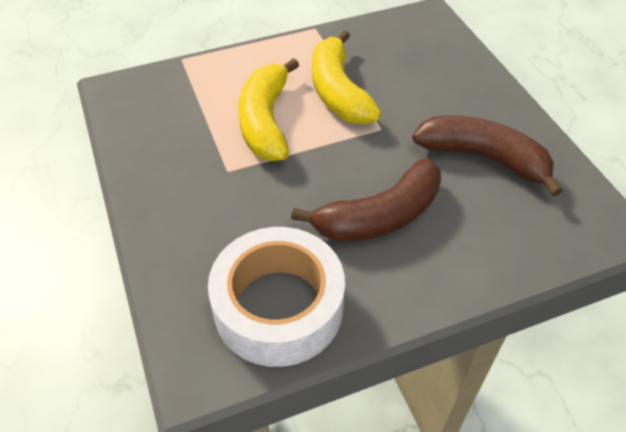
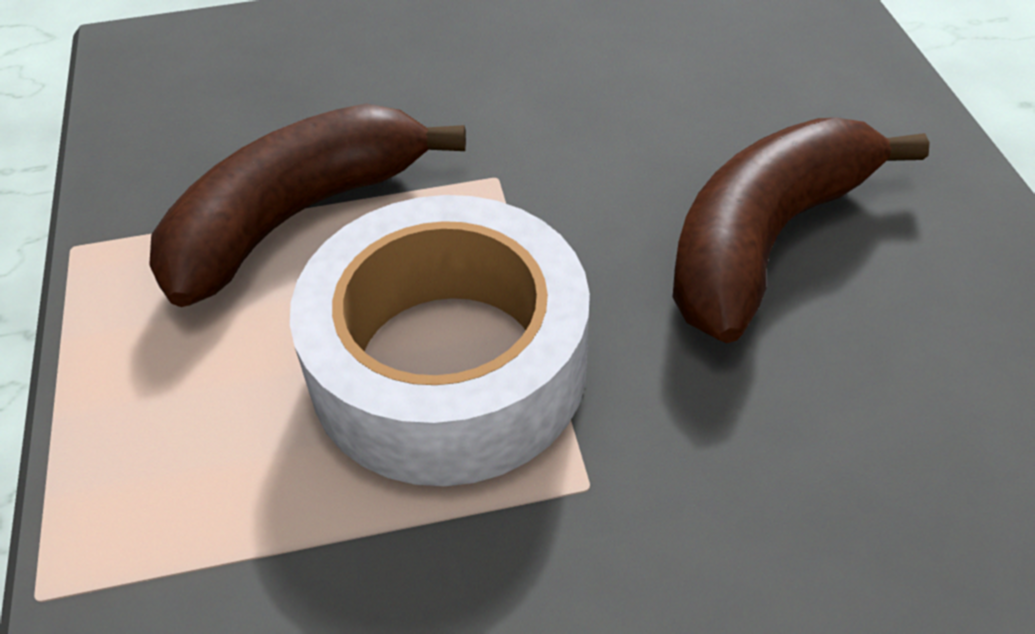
yellow banana: 2 -> 0

